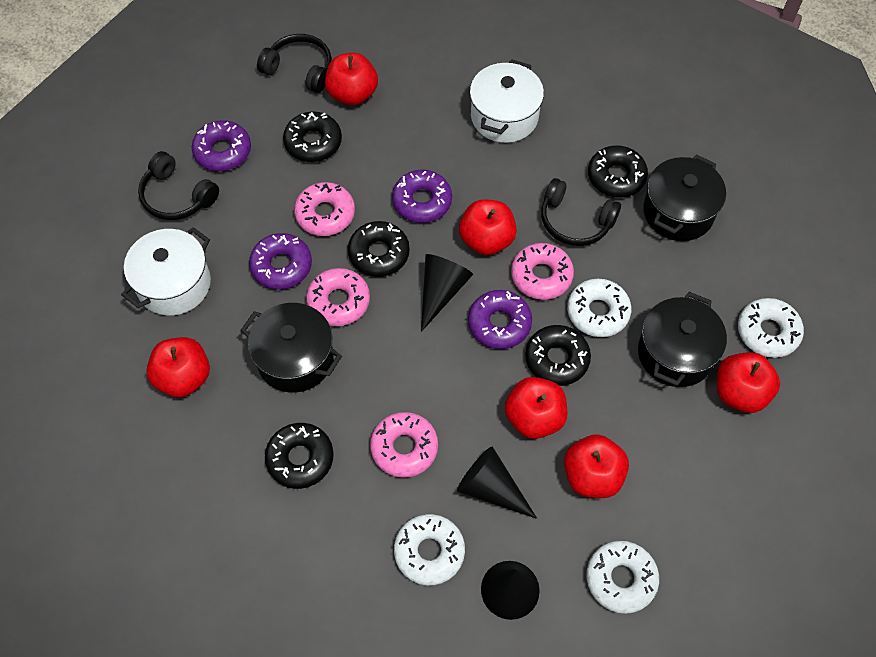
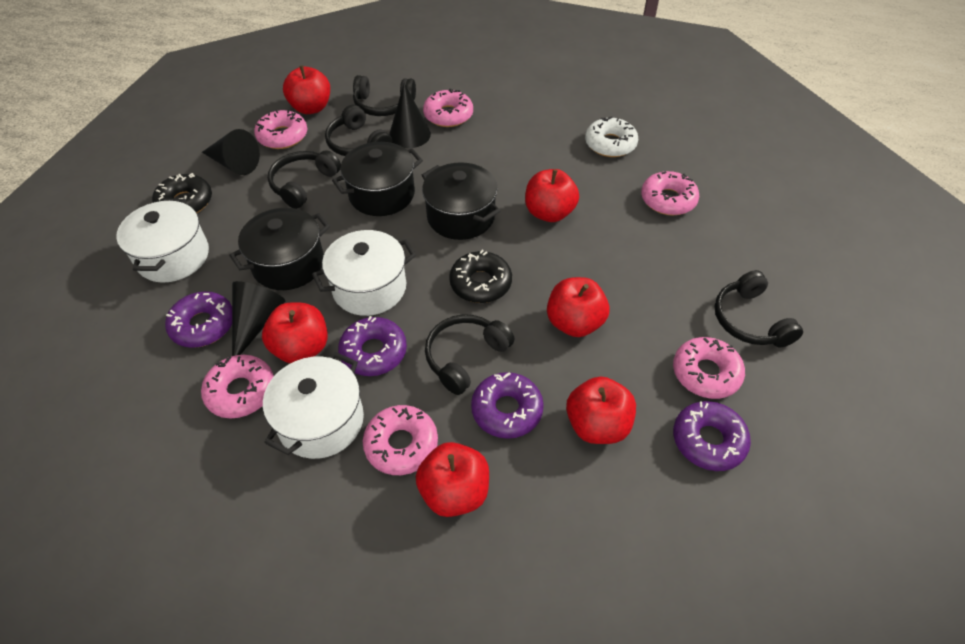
black donut: 5 -> 2
black headphones: 3 -> 5
pink donut: 4 -> 6
white donut: 4 -> 1
white pot: 2 -> 3

